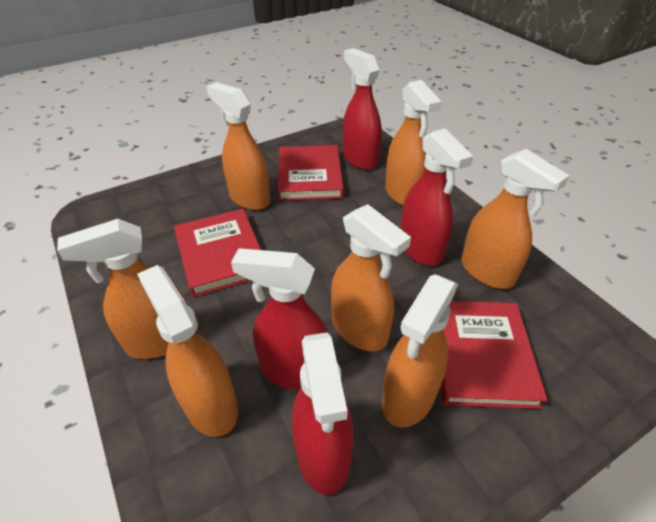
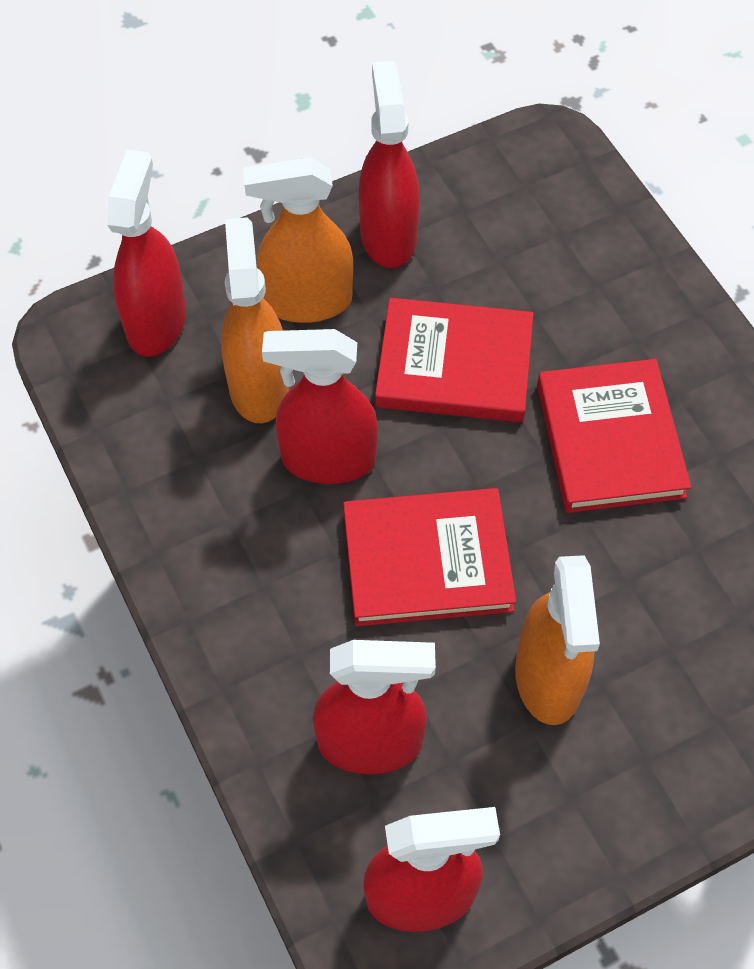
orange spray bottle: 7 -> 3
red spray bottle: 4 -> 5

